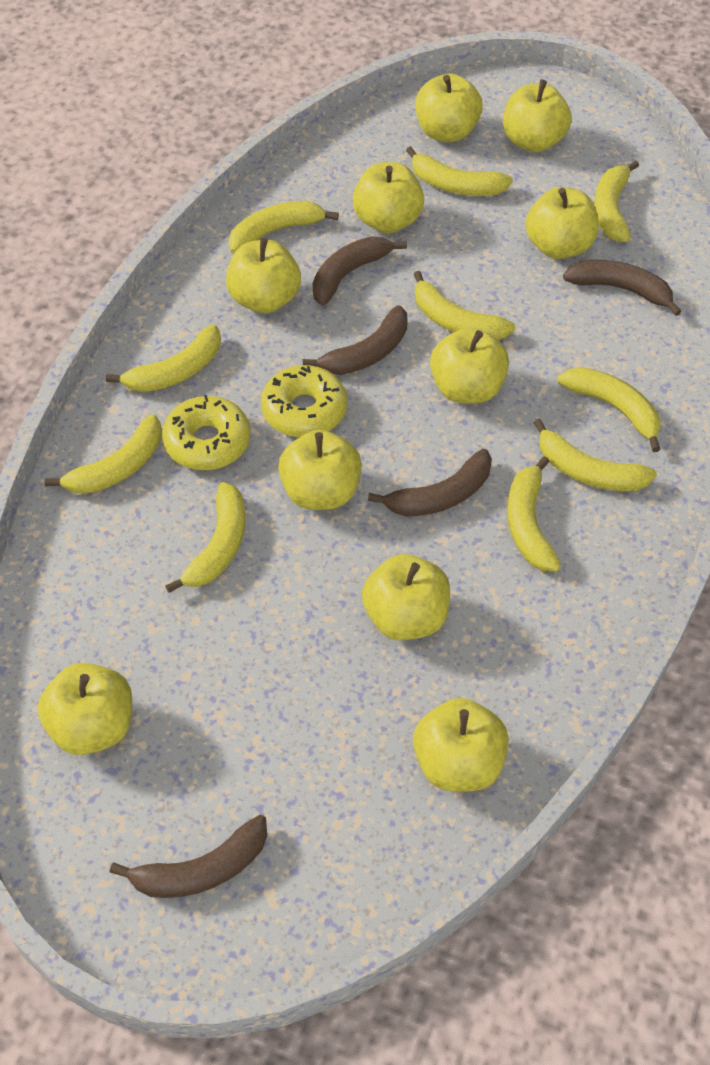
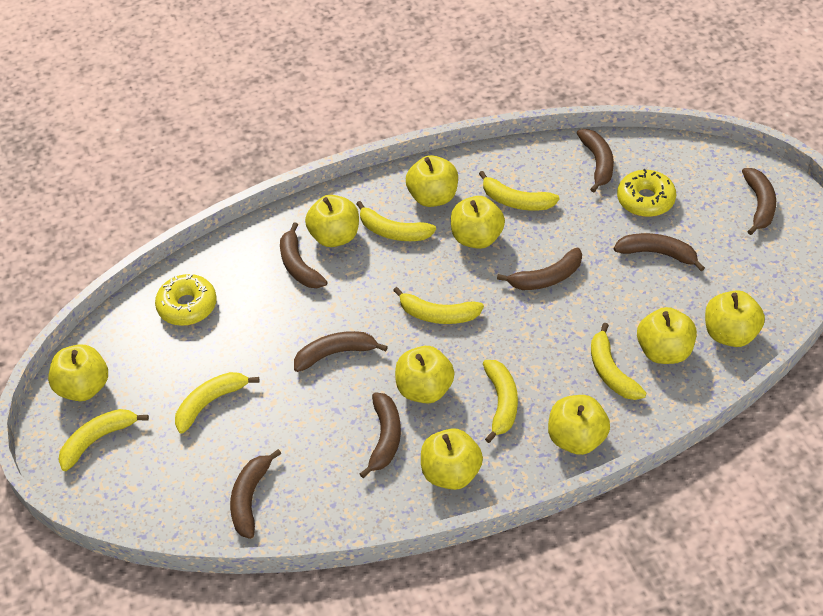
brown banana: 5 -> 8
yellow apple: 10 -> 9
yellow banana: 10 -> 7

